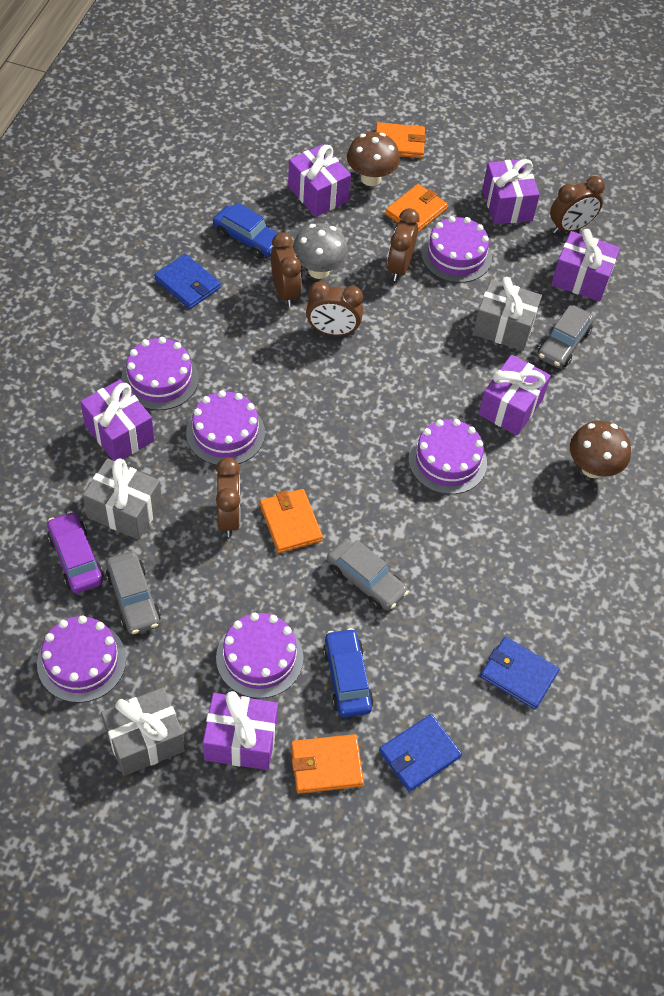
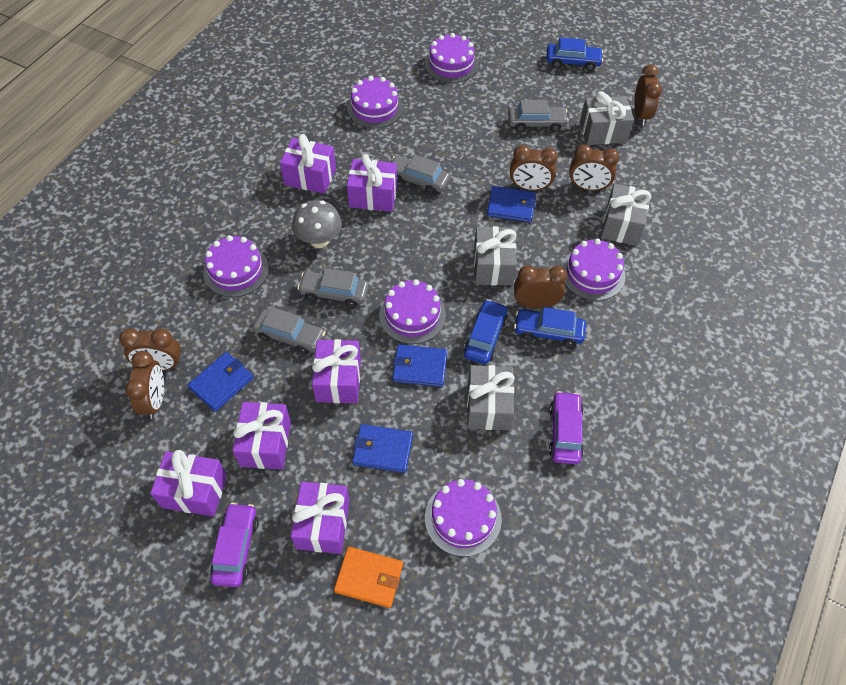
blue car: 2 -> 3
blue wallet: 3 -> 4
brown clock: 5 -> 6
brown mushroom: 2 -> 0
grey car: 3 -> 4
grey gift: 3 -> 4
orange wallet: 4 -> 1
purple car: 1 -> 2

